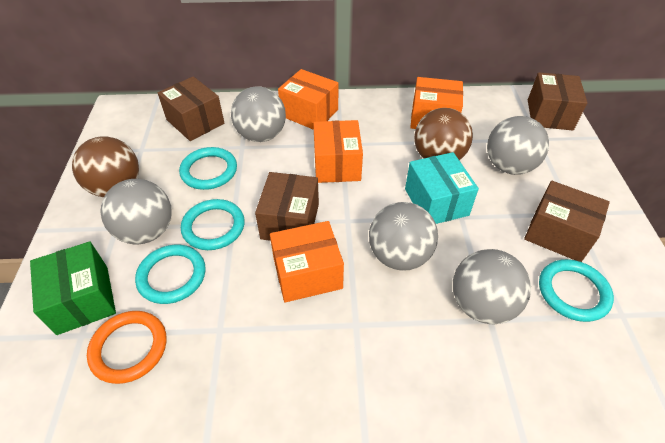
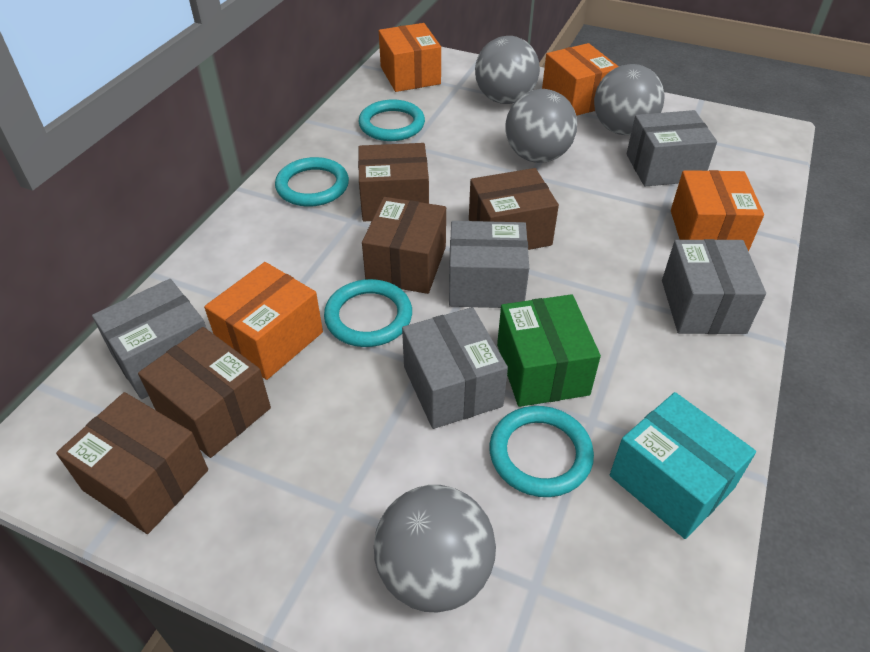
brown ball: 2 -> 0
brown box: 4 -> 5
grey ball: 5 -> 4
grey box: 0 -> 5
orange ring: 1 -> 0

